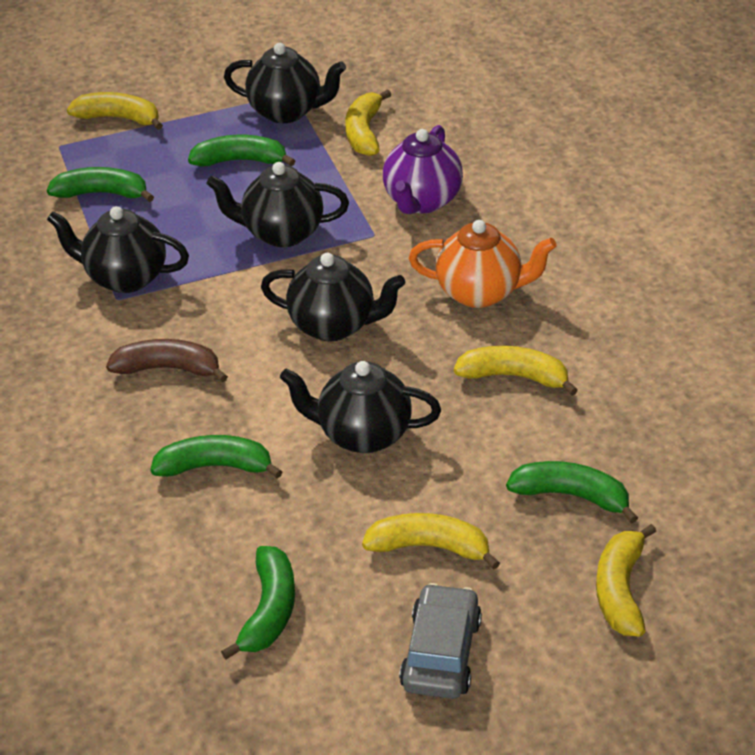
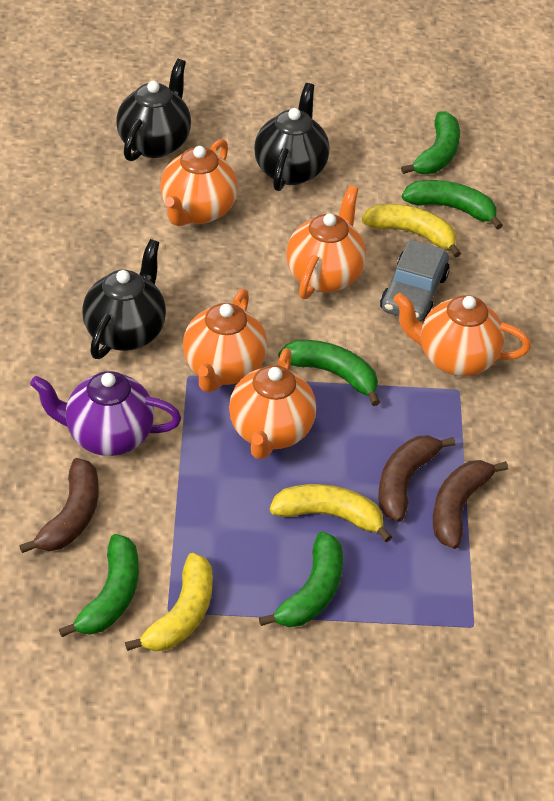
black teapot: 5 -> 3
brown banana: 1 -> 3
orange teapot: 1 -> 5
yellow banana: 5 -> 3

